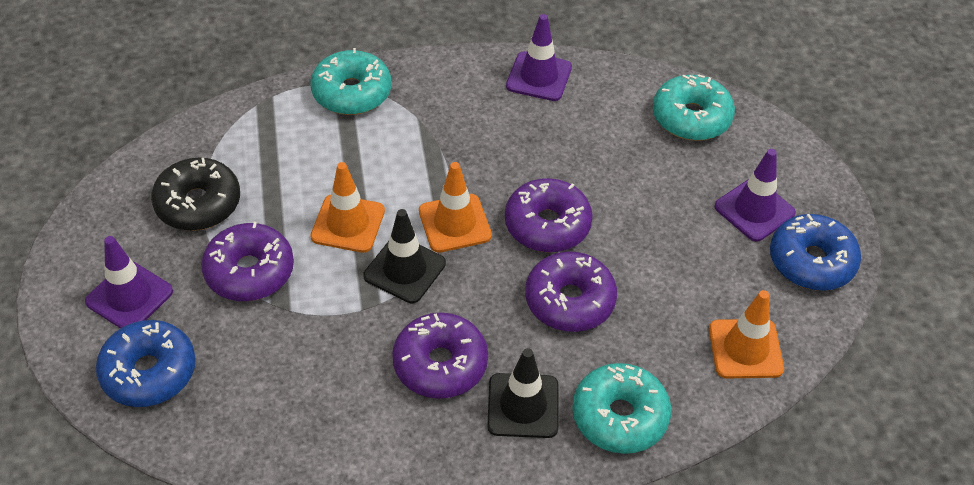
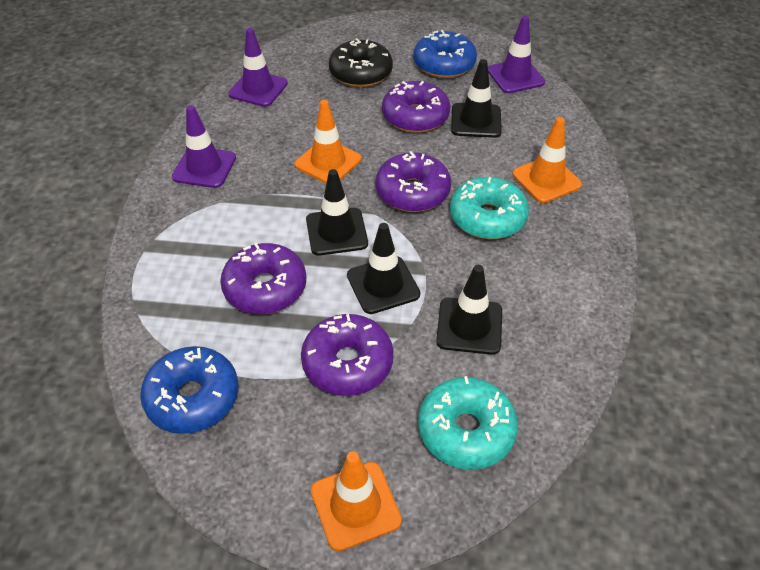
black traffic cone: 2 -> 4
turquoise donut: 3 -> 2

